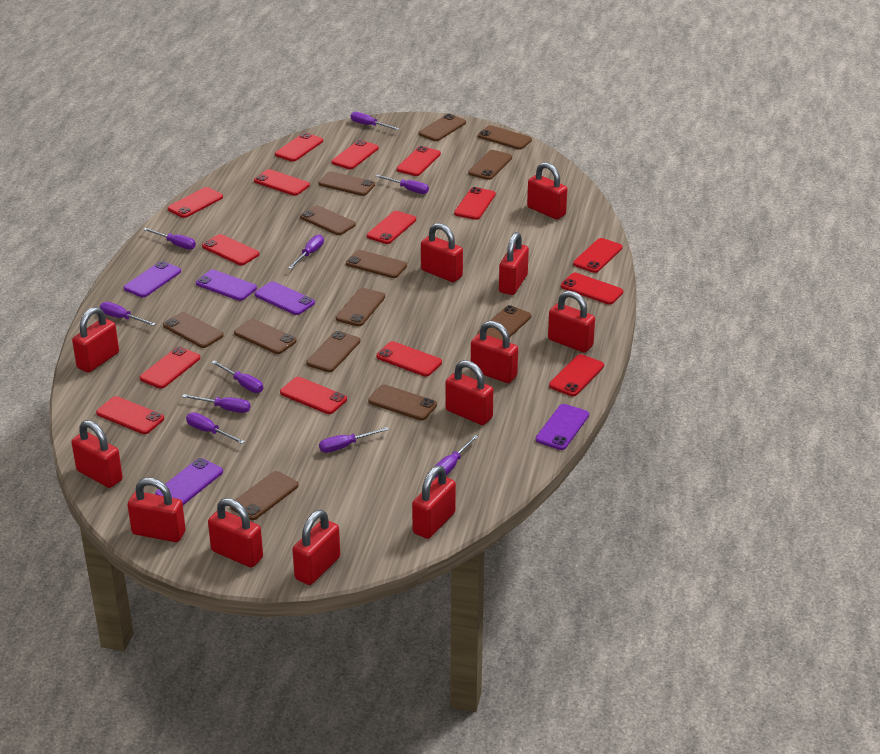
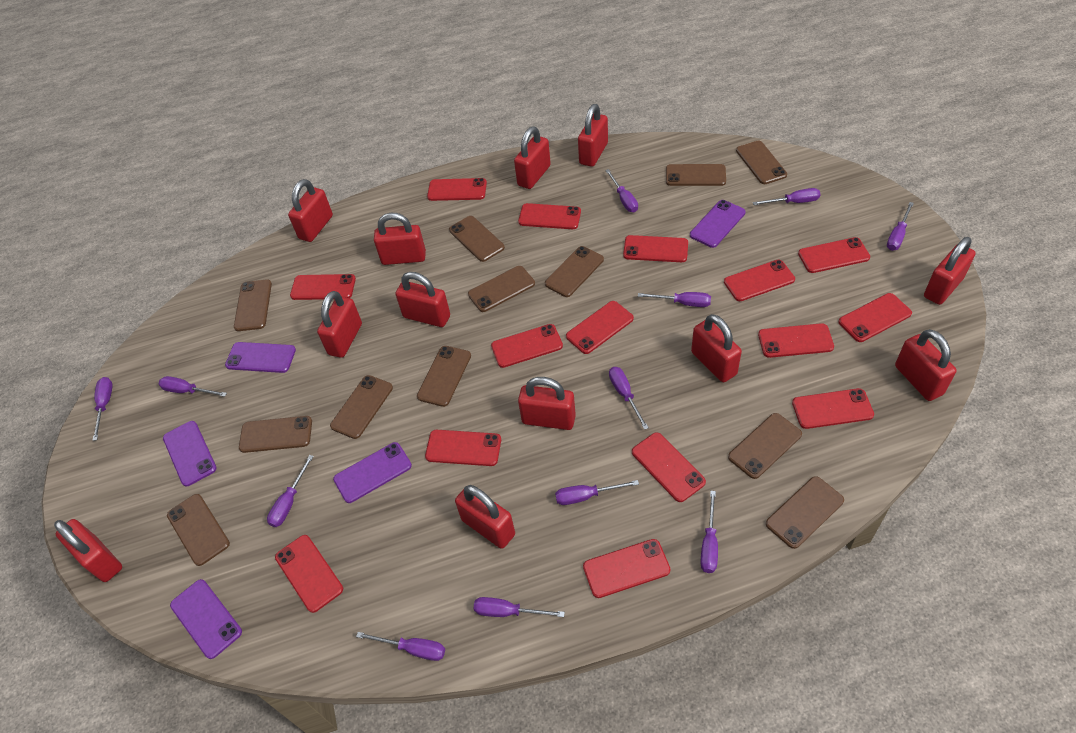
brown phone: 13 -> 12
purple screwdriver: 10 -> 12

